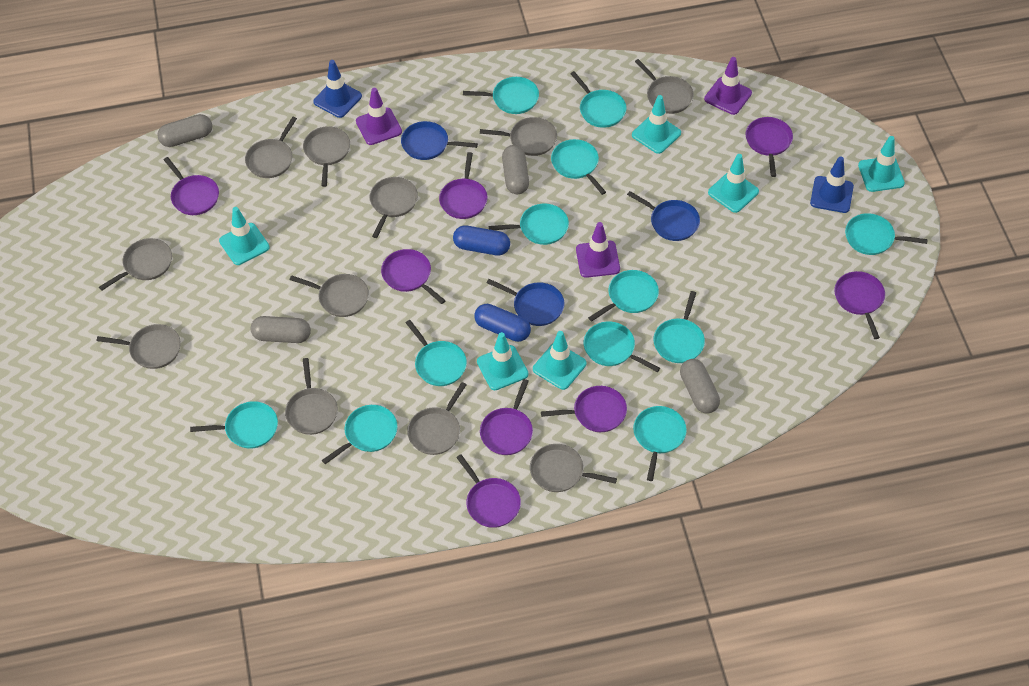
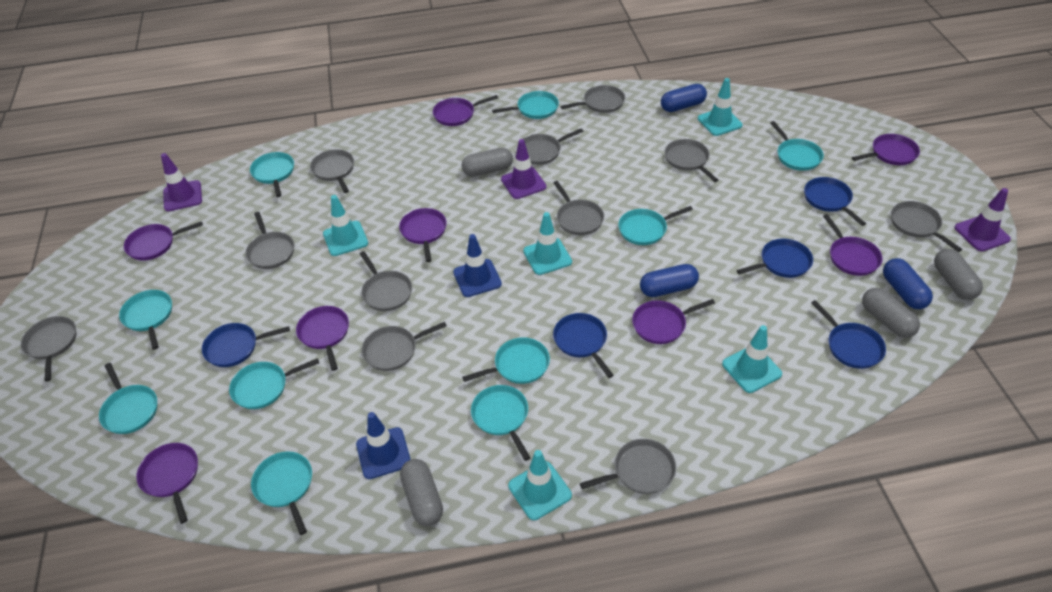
blue capsule: 2 -> 3
blue pan: 3 -> 5
turquoise pan: 12 -> 10
turquoise traffic cone: 6 -> 5

